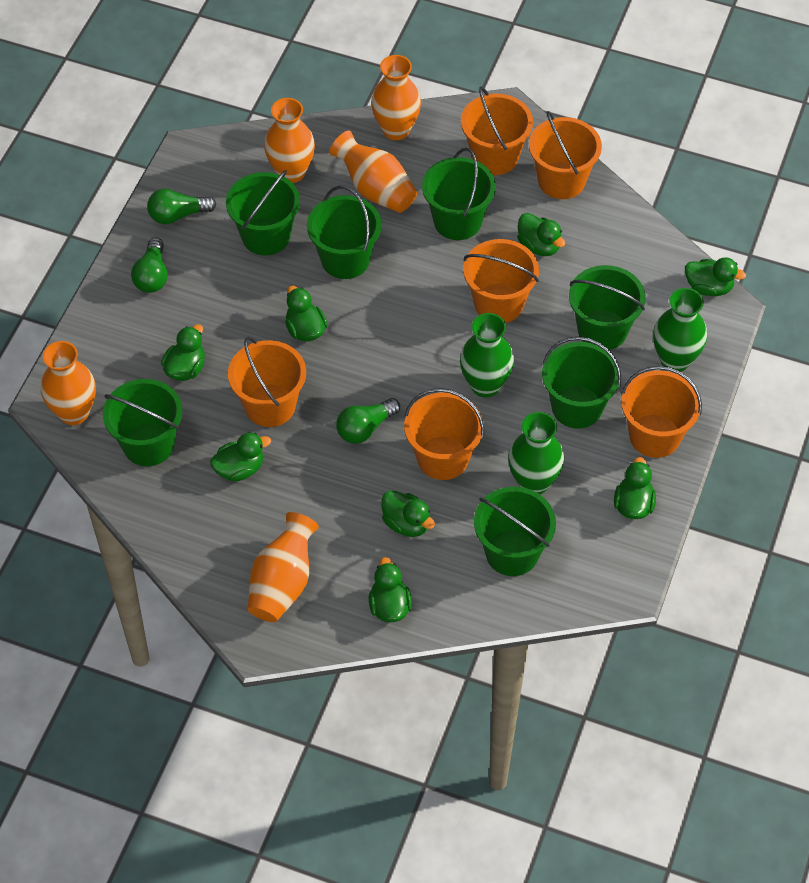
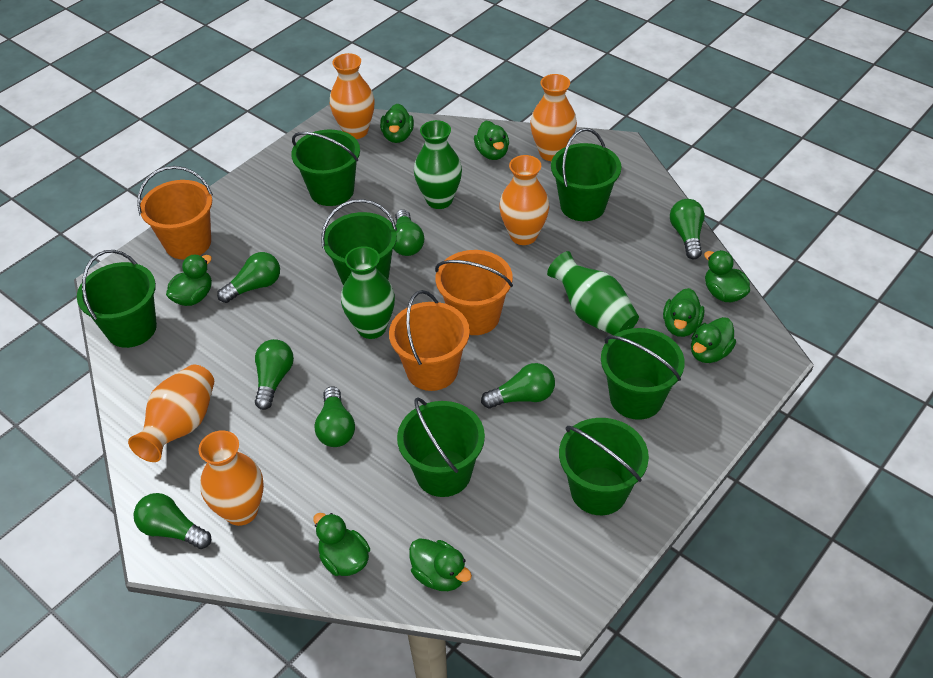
green light bulb: 3 -> 7
orange bucket: 6 -> 3

